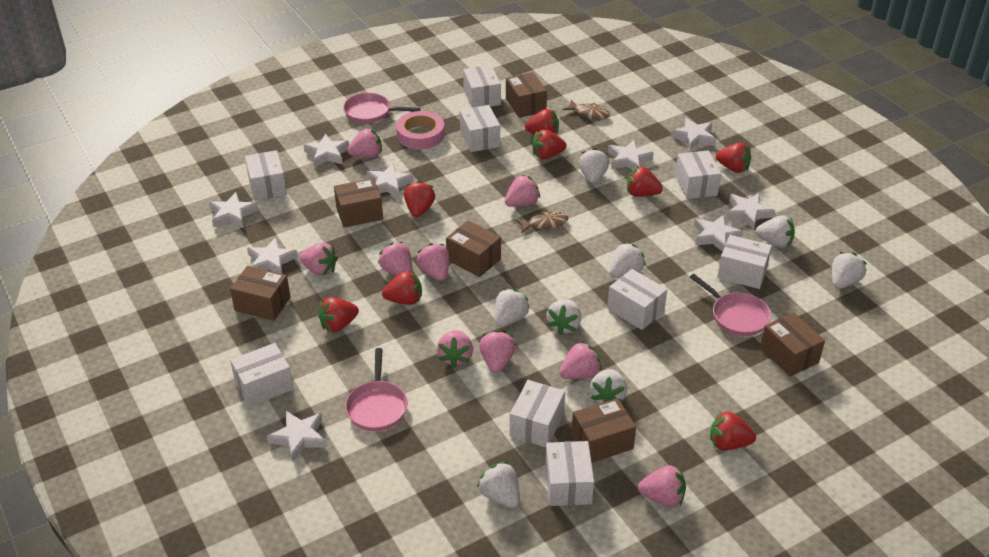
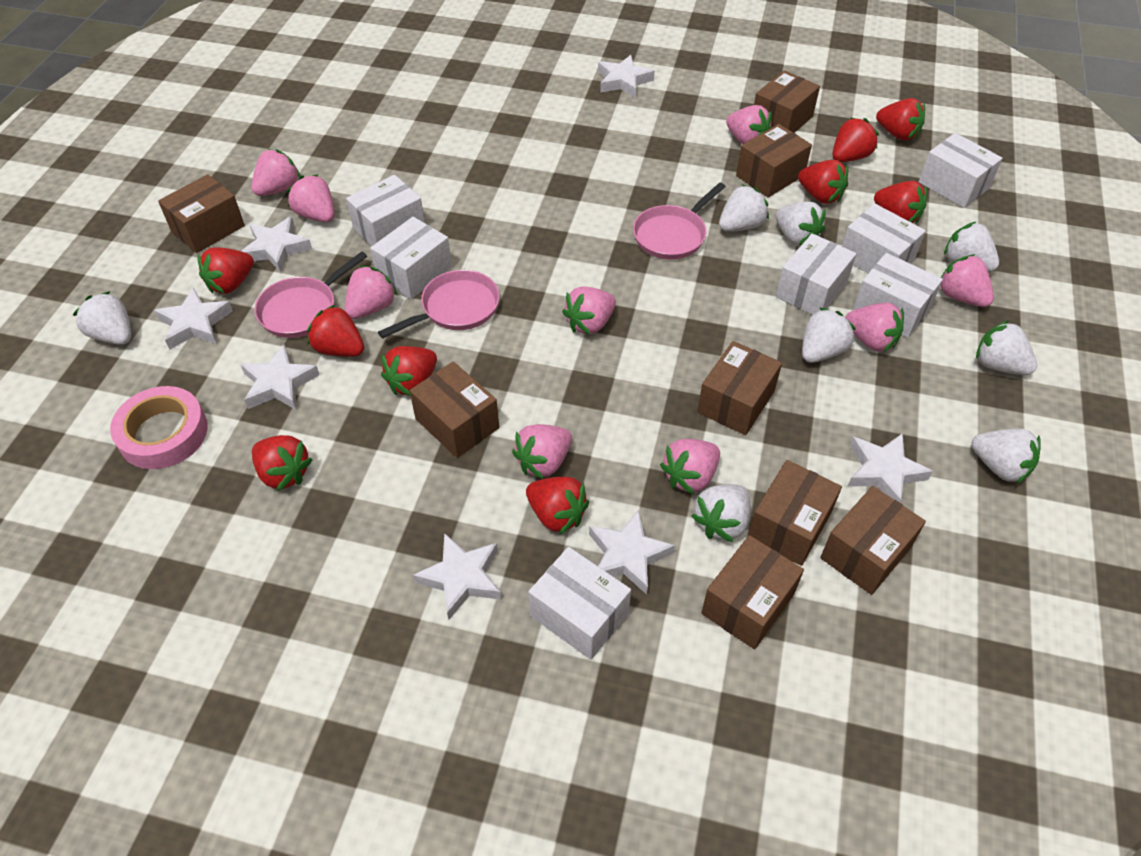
brown box: 6 -> 8
brown fish: 2 -> 0
red strawberry: 8 -> 9
white box: 9 -> 7
white star: 9 -> 7

